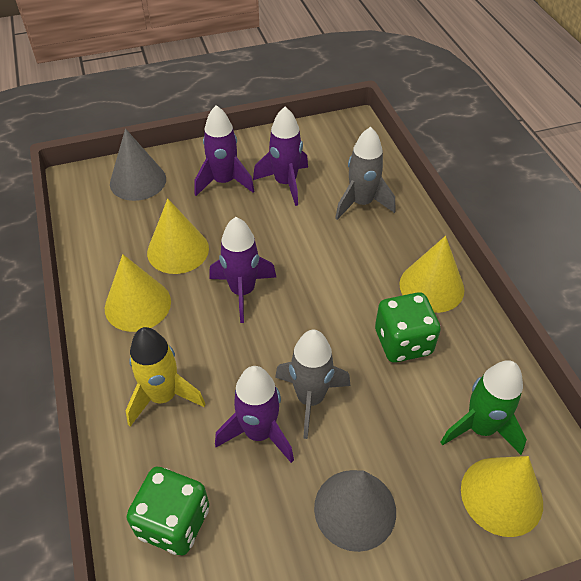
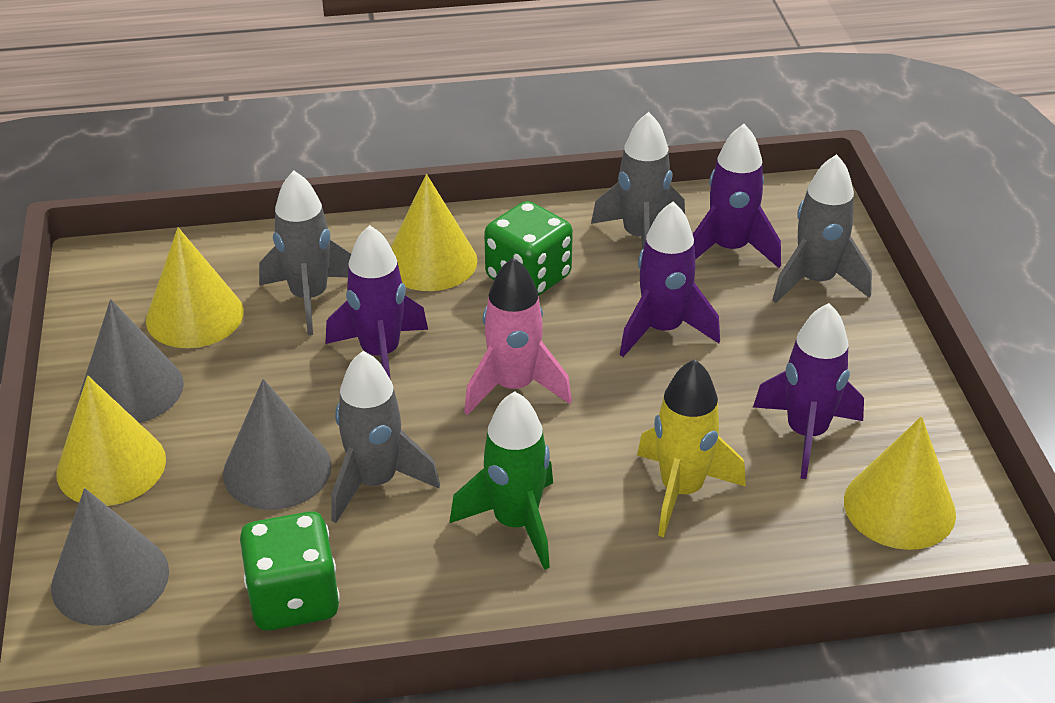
grey cone: 2 -> 3
grey rocket: 2 -> 4
pink rocket: 0 -> 1

